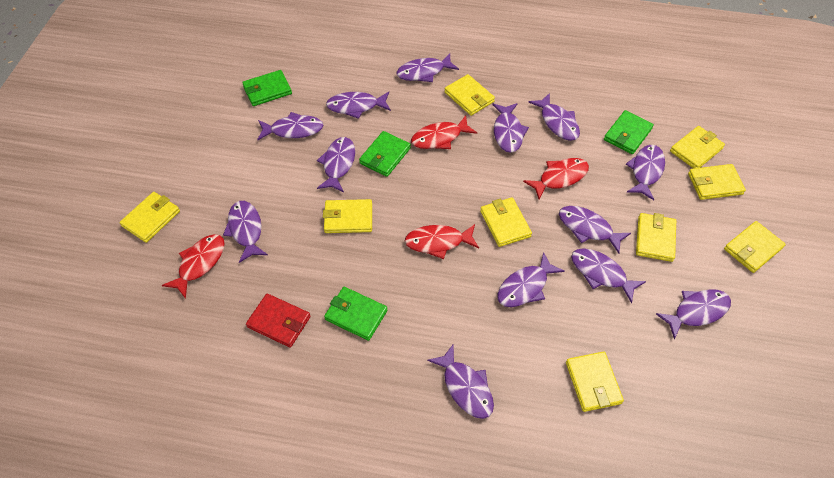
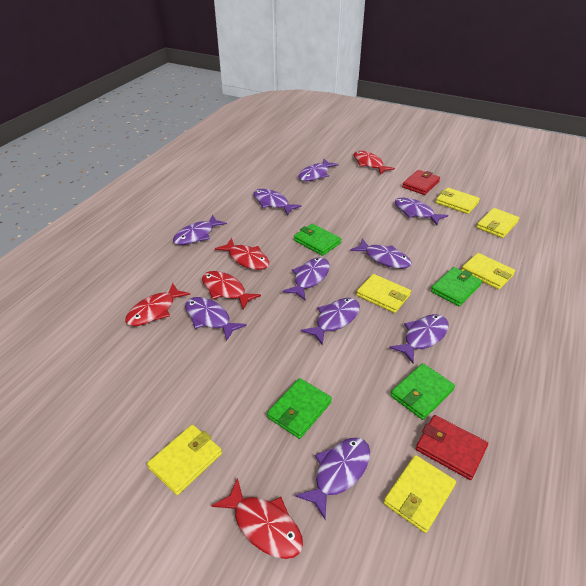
purple fish: 13 -> 10
red fish: 4 -> 5
red wallet: 1 -> 2
yellow wallet: 9 -> 6

